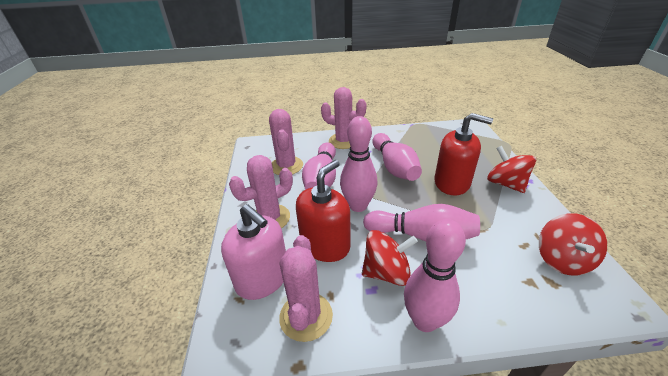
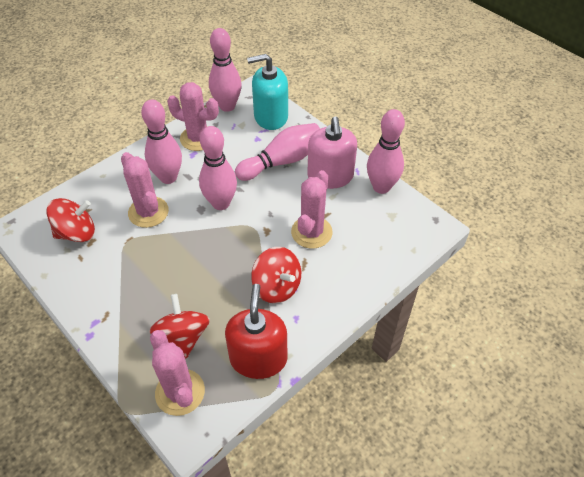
red soap dispenser: 2 -> 1
turquoise soap dispenser: 0 -> 1

